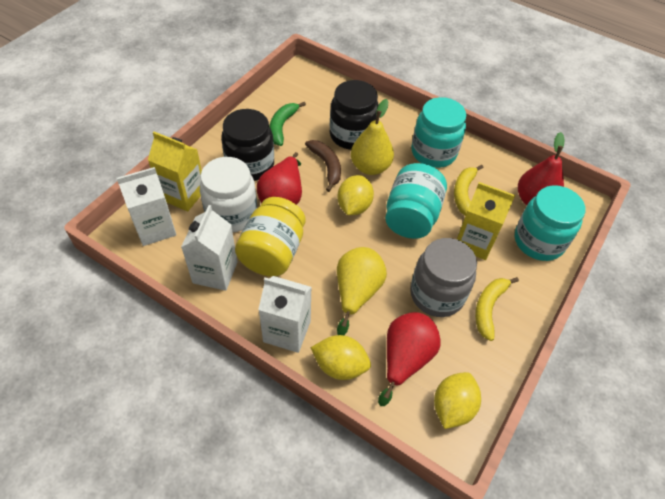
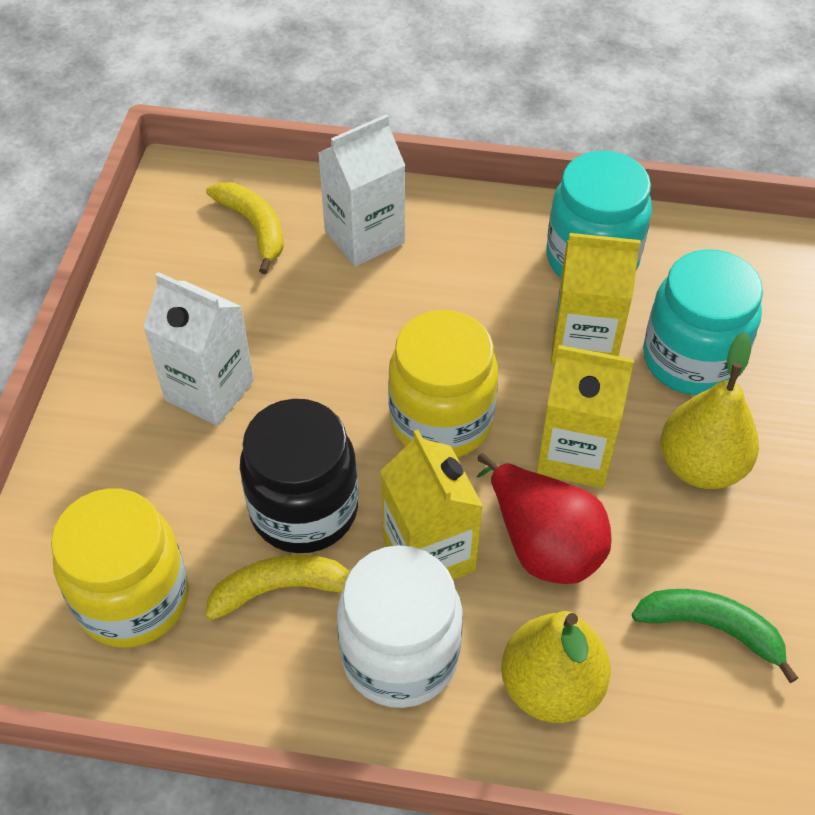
black jar: 2 -> 1
brown banana: 1 -> 0
grey jar: 1 -> 0
red pear: 3 -> 1
turquoise jar: 3 -> 2
white carton: 3 -> 2
yellow carton: 2 -> 3
yellow jar: 1 -> 2
yellow lemon: 3 -> 0

